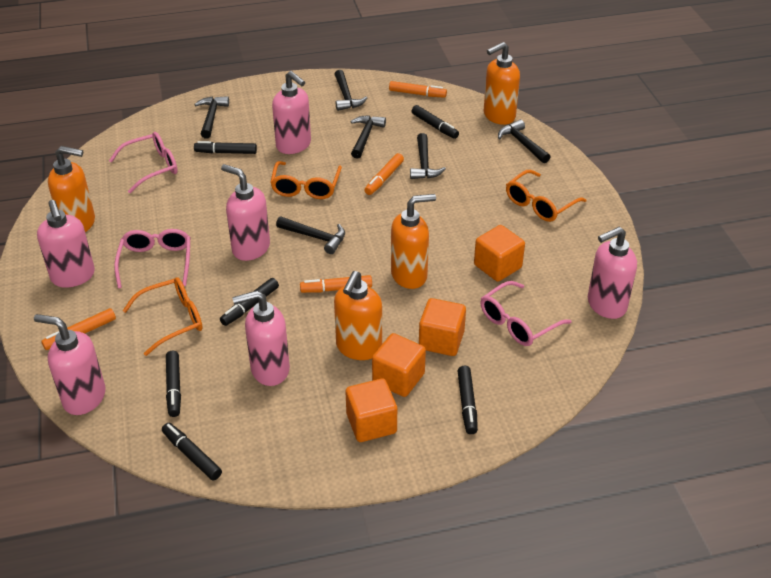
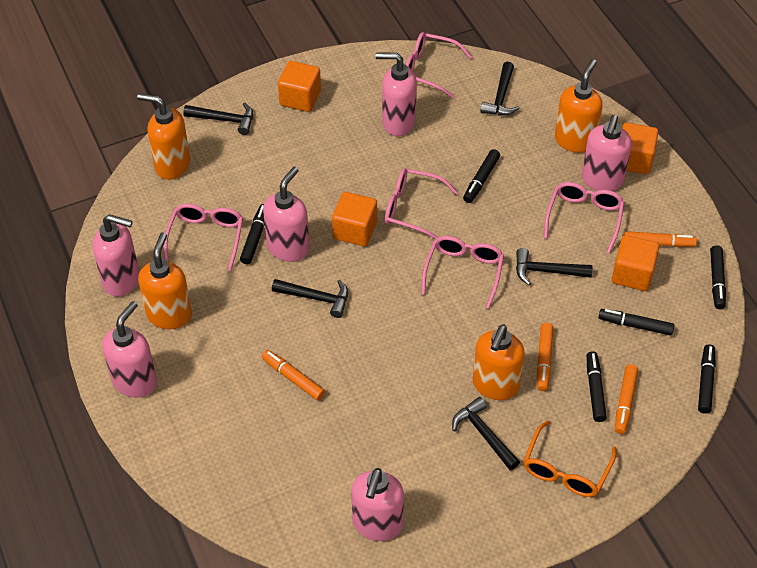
black hammer: 6 -> 5
orange glasses: 3 -> 1
pink glasses: 3 -> 5

